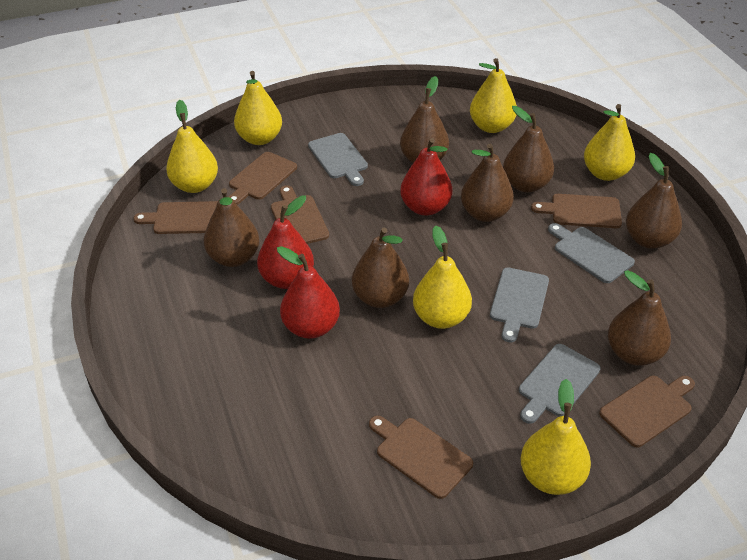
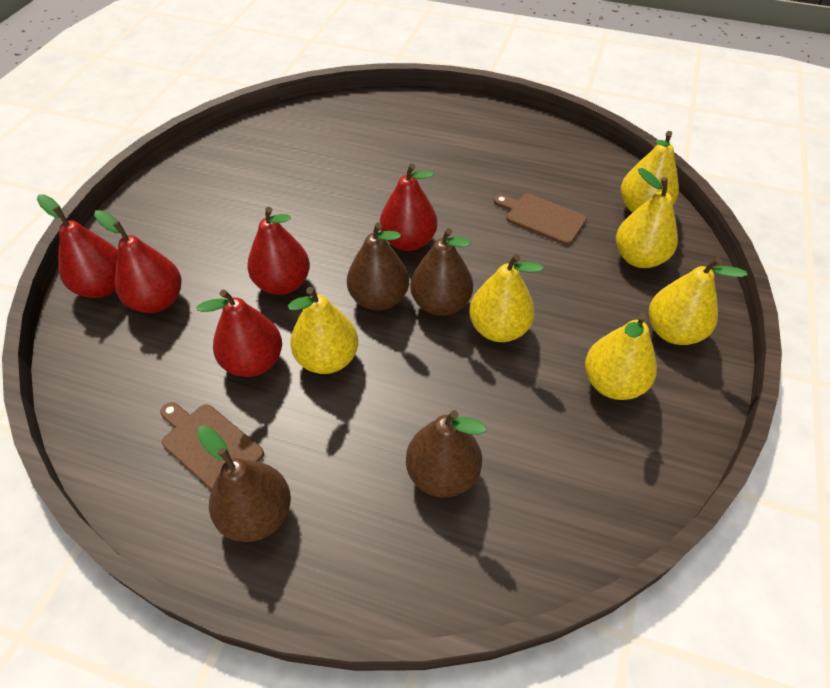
brown cutting board: 6 -> 2
brown pear: 7 -> 4
grey cutting board: 4 -> 0
red pear: 3 -> 5

